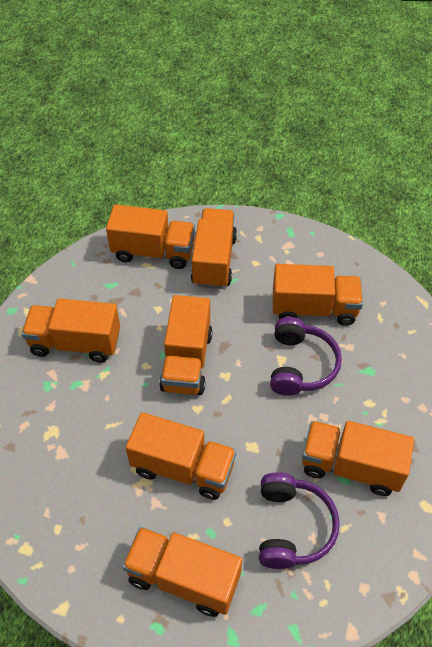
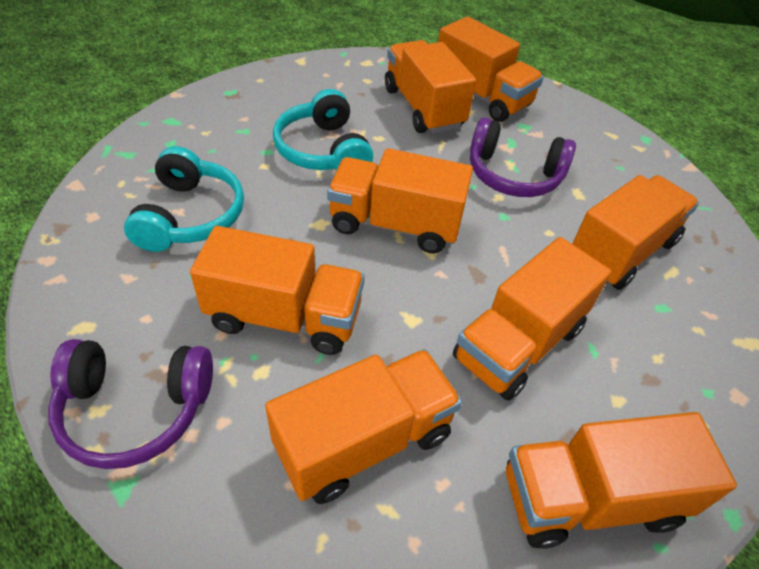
turquoise headphones: 0 -> 2

